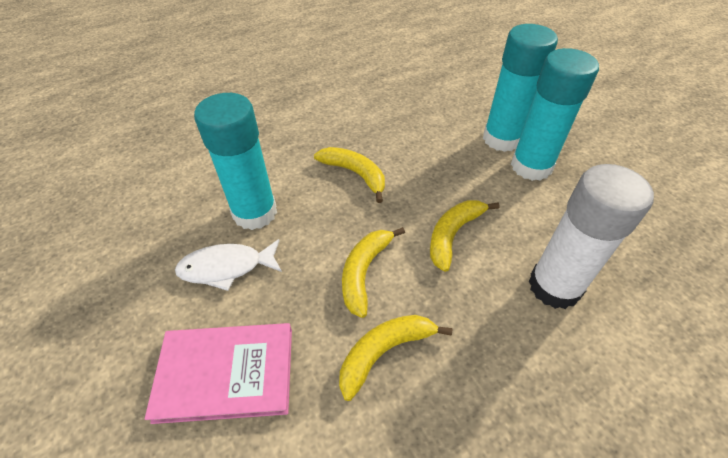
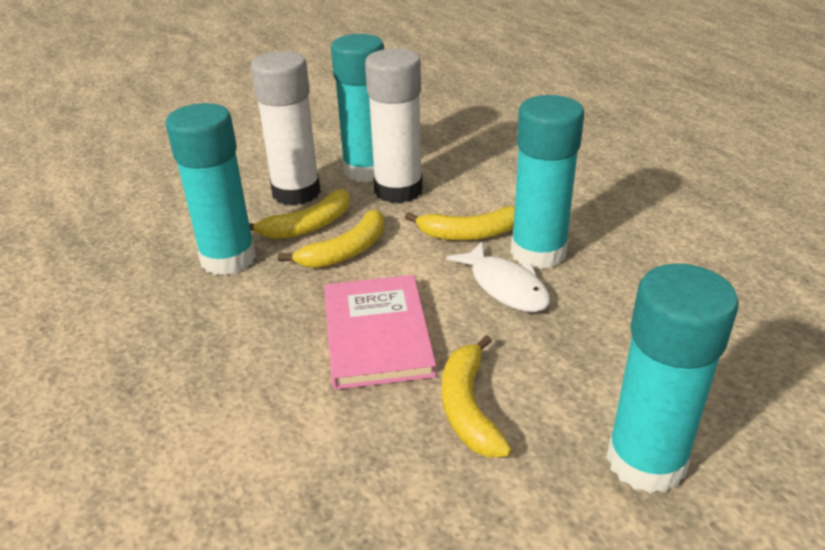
turquoise glue stick: 3 -> 4
white glue stick: 1 -> 2

